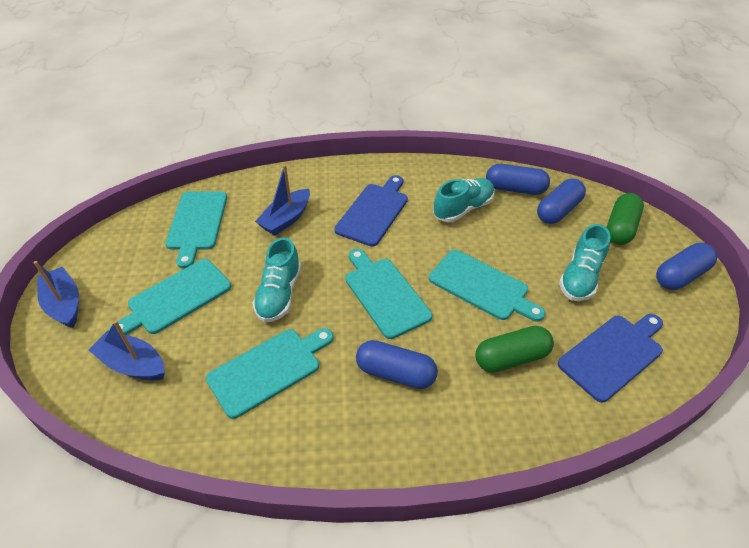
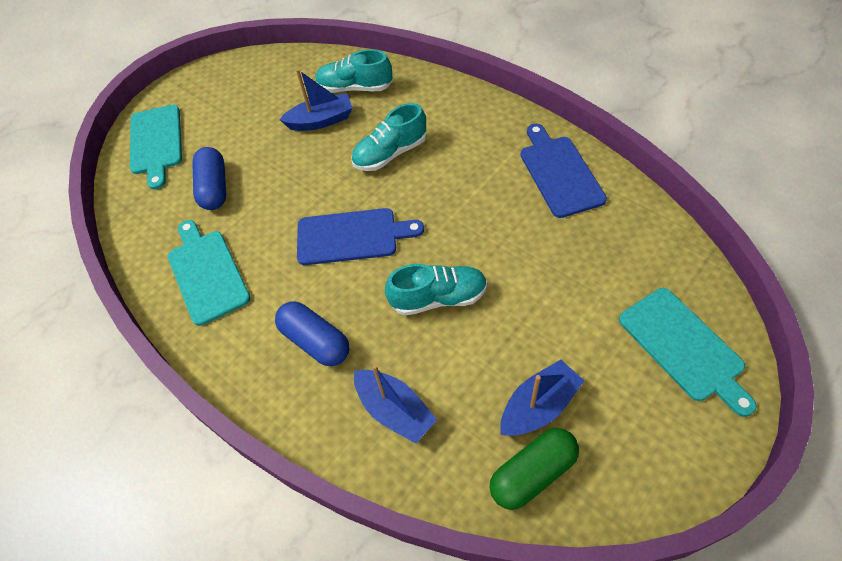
blue capsule: 4 -> 2
green capsule: 2 -> 1
turquoise cutting board: 5 -> 3

